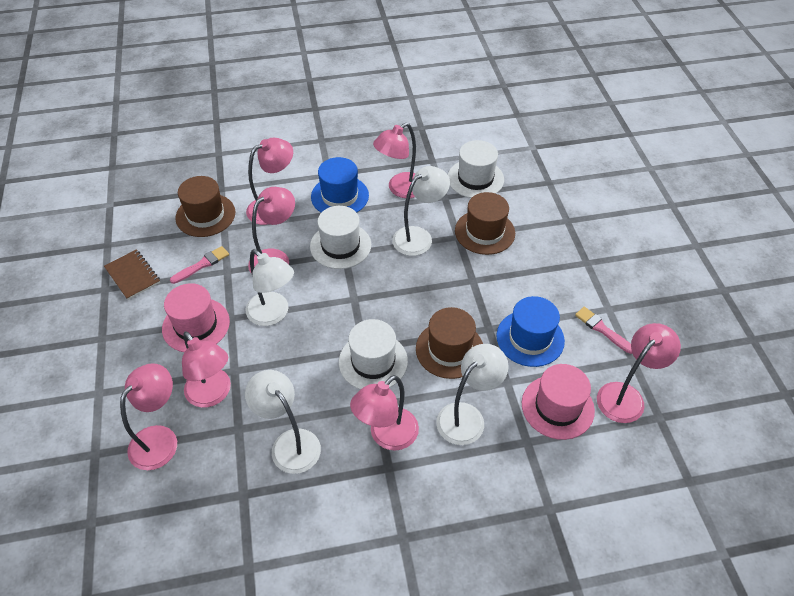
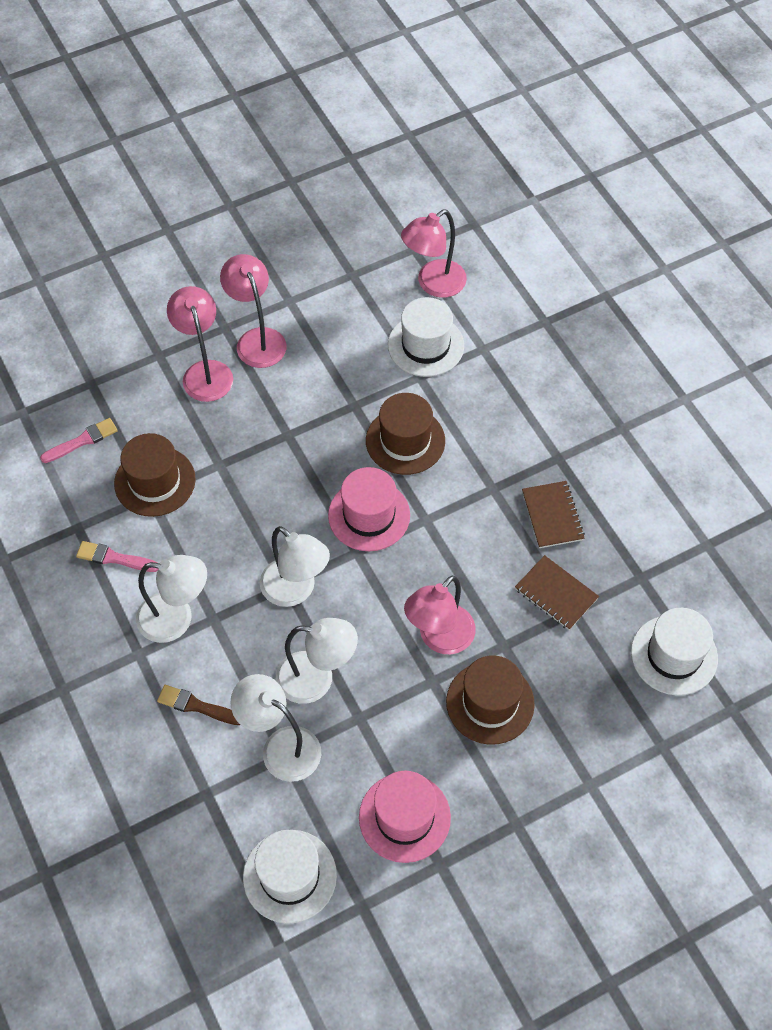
blue hat: 2 -> 0
brown brush: 0 -> 1
brown notebook: 1 -> 2
pink lamp: 7 -> 4

